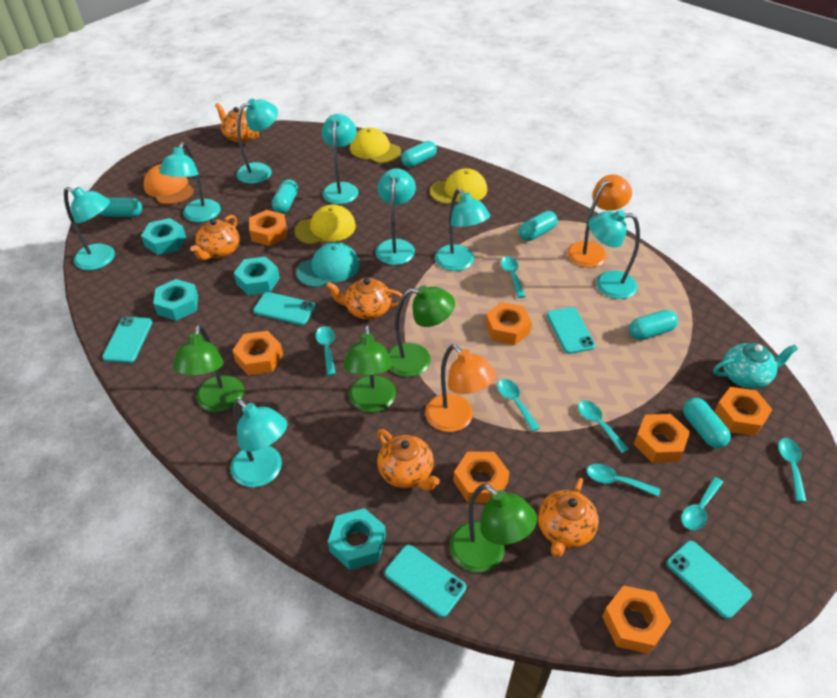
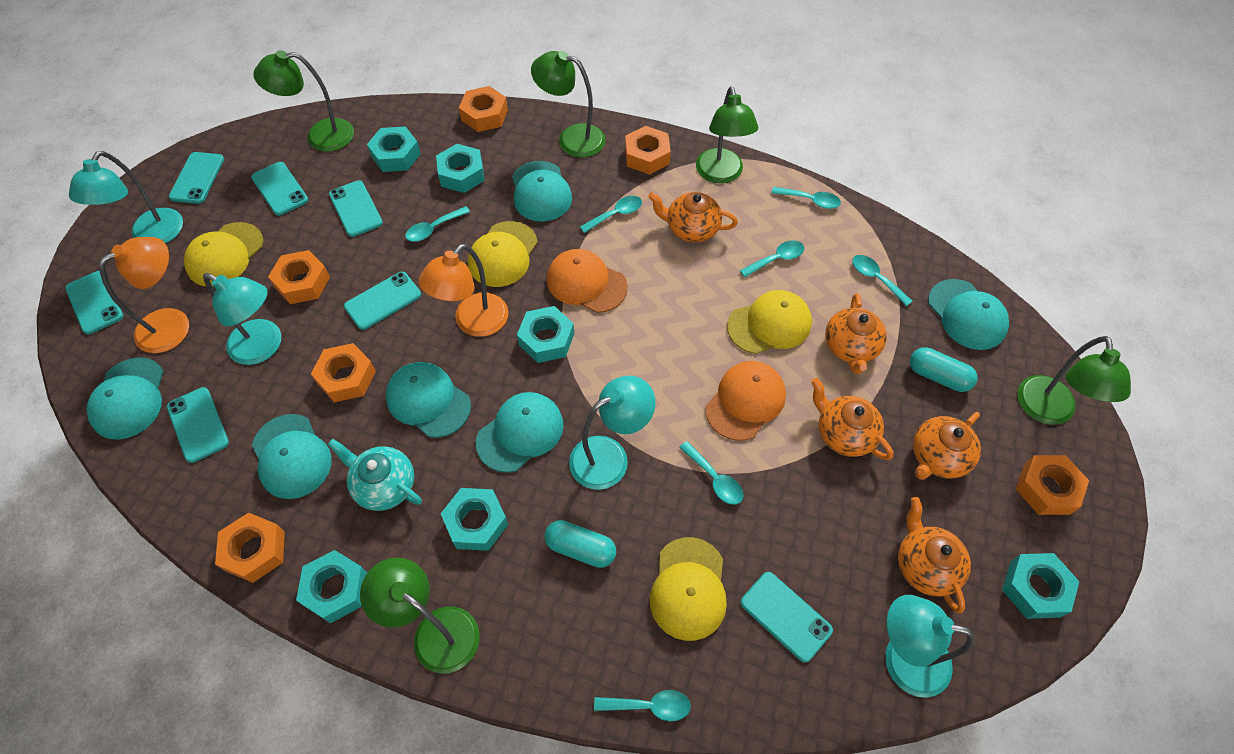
green lamp: 4 -> 5
orange cap: 1 -> 2
orange nut: 7 -> 6
turquoise cap: 1 -> 6
turquoise capsule: 6 -> 2
turquoise lamp: 8 -> 4
turquoise nut: 4 -> 6
turquoise phone: 5 -> 7
yellow cap: 3 -> 4

